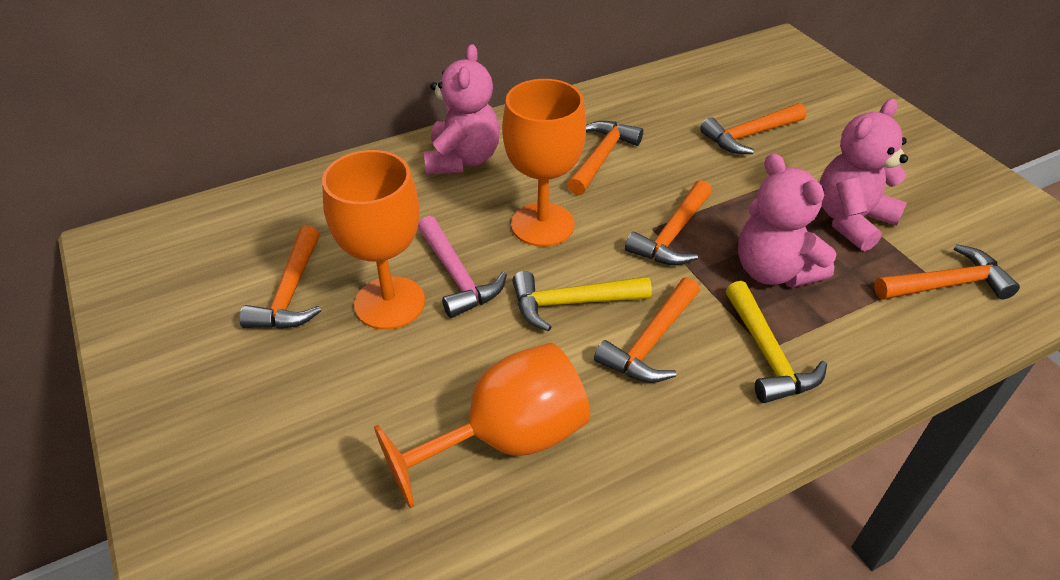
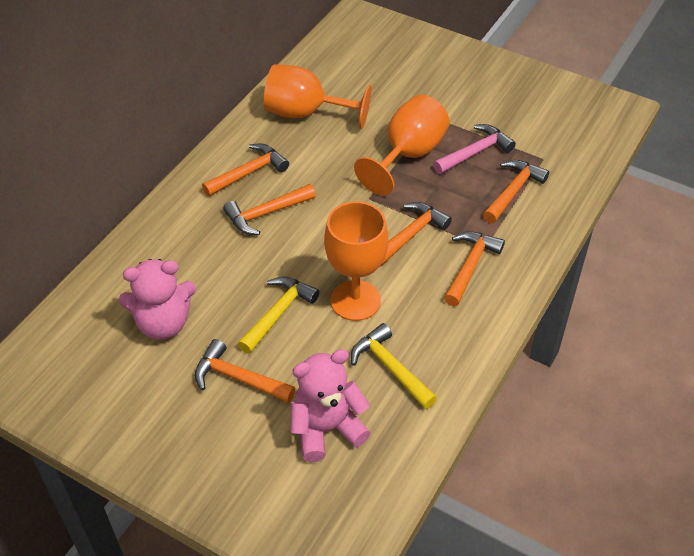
pink teddy bear: 3 -> 2

